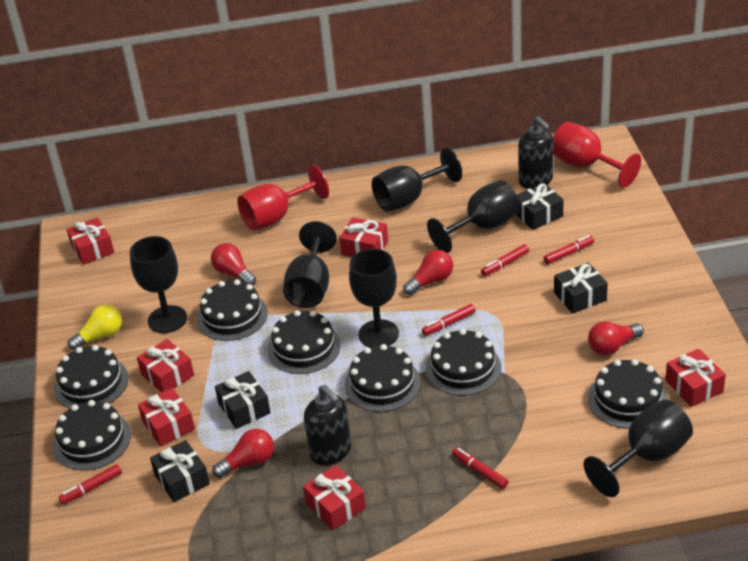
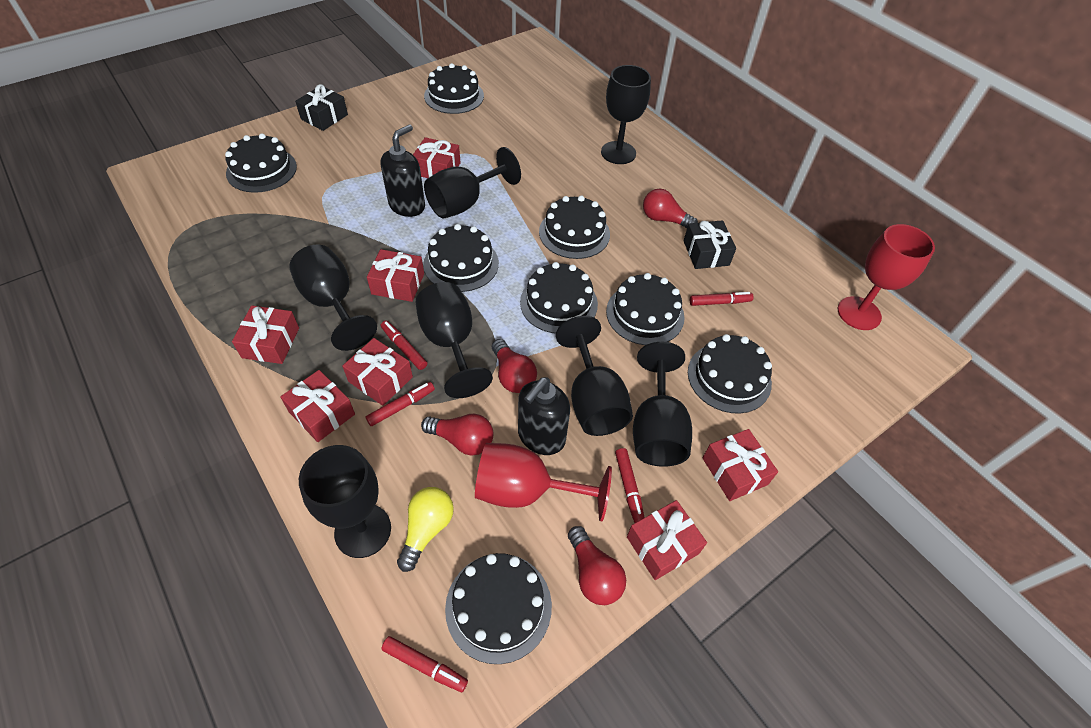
black cake: 7 -> 8
black gift: 4 -> 2
black goblet: 6 -> 7
red gift: 6 -> 7

